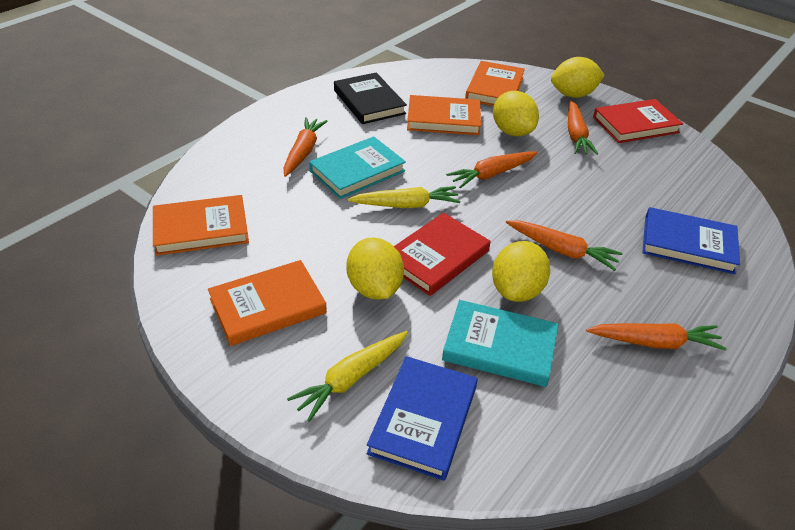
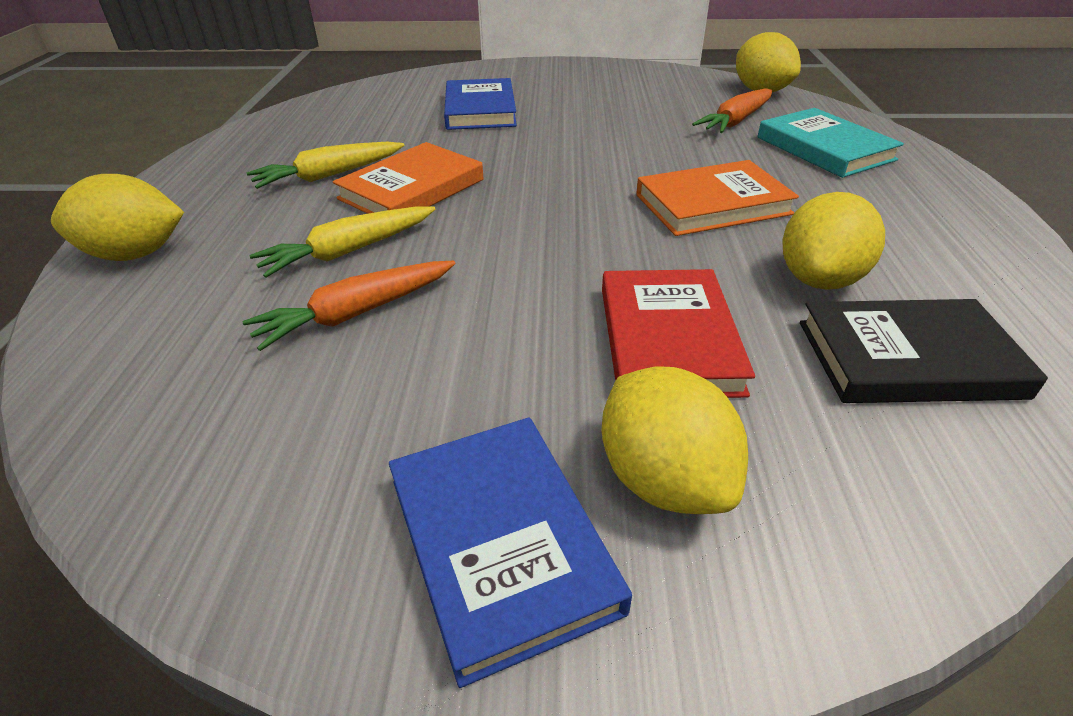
orange book: 4 -> 2
orange carrot: 5 -> 2
red book: 2 -> 1
turquoise book: 2 -> 1

